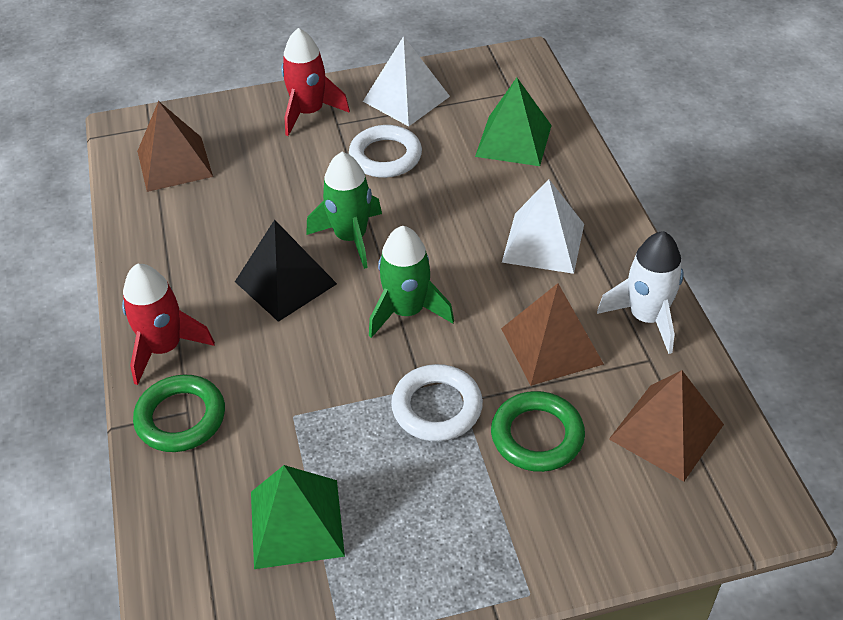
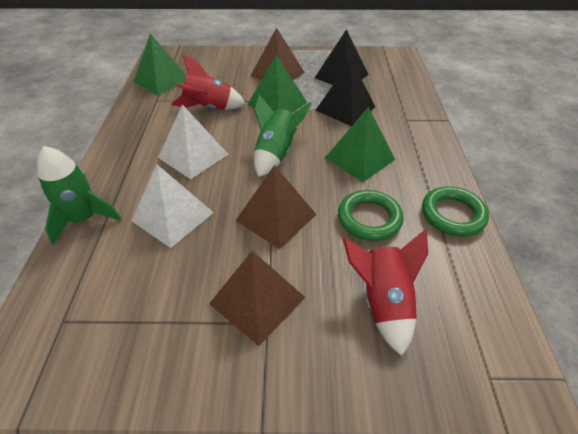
black pyramid: 1 -> 2
green pyramid: 2 -> 3
white ring: 2 -> 0
white rocket: 1 -> 0

